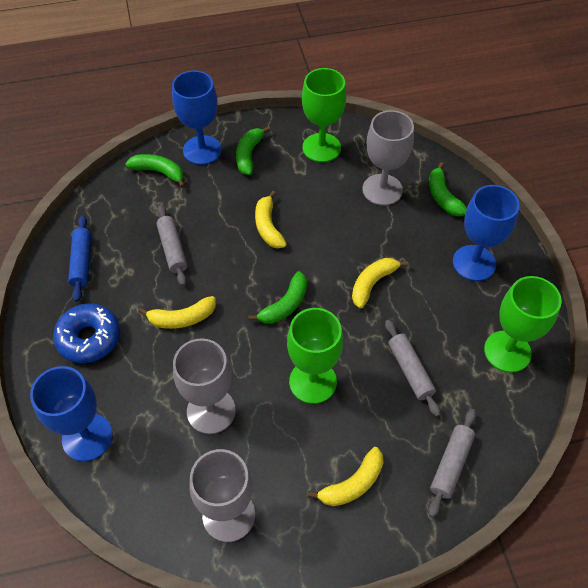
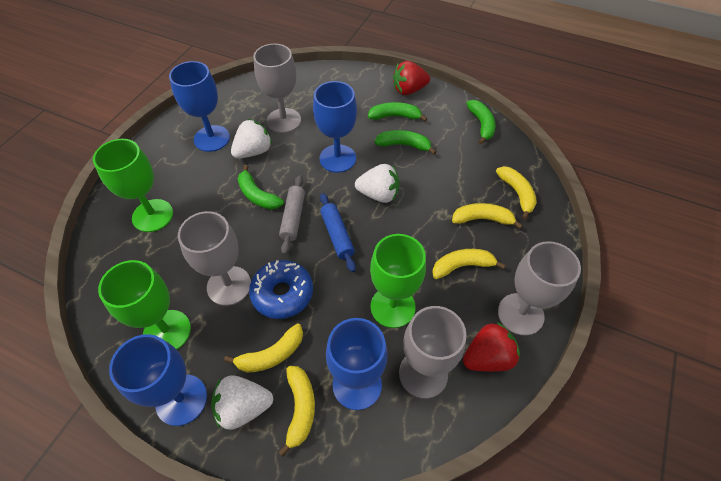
blue goblet: 3 -> 4
grey goblet: 3 -> 4
grey rolling pin: 3 -> 1
red strawberry: 0 -> 2
white strawberry: 0 -> 3
yellow banana: 4 -> 5

